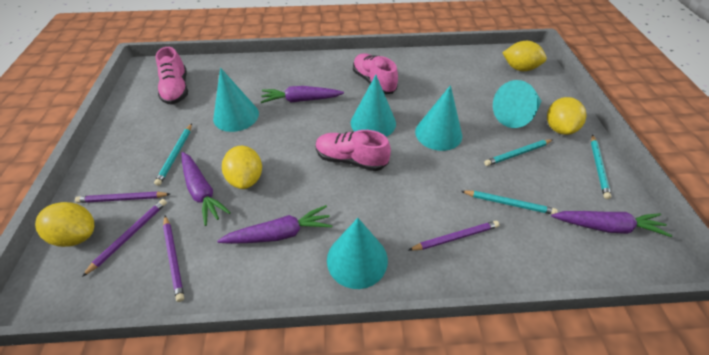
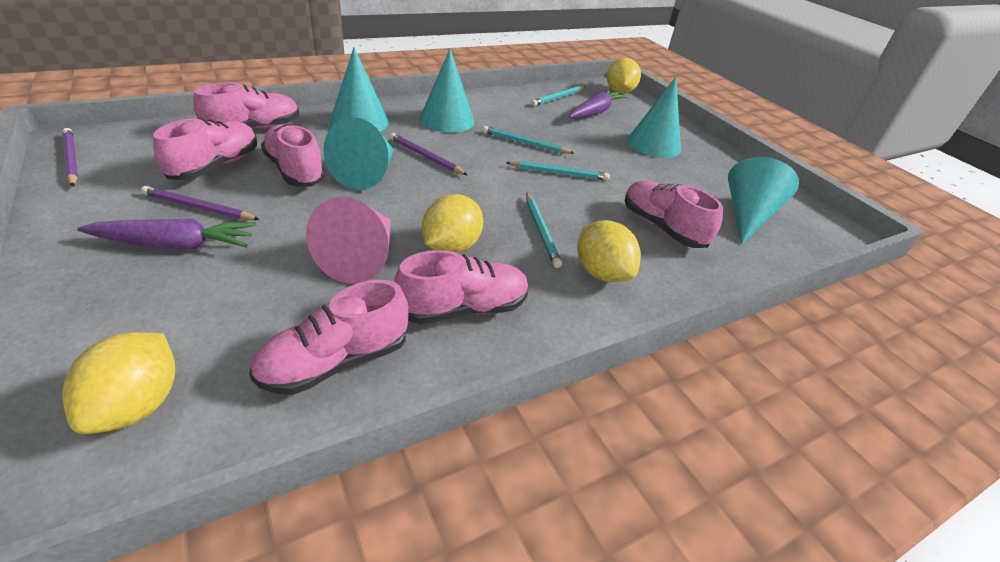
pink cone: 0 -> 1
pink shoe: 3 -> 6
purple carrot: 4 -> 2
purple pencil: 4 -> 3

